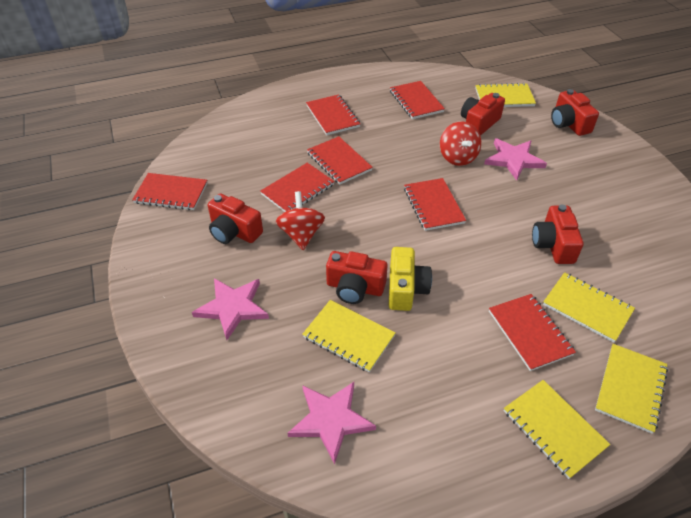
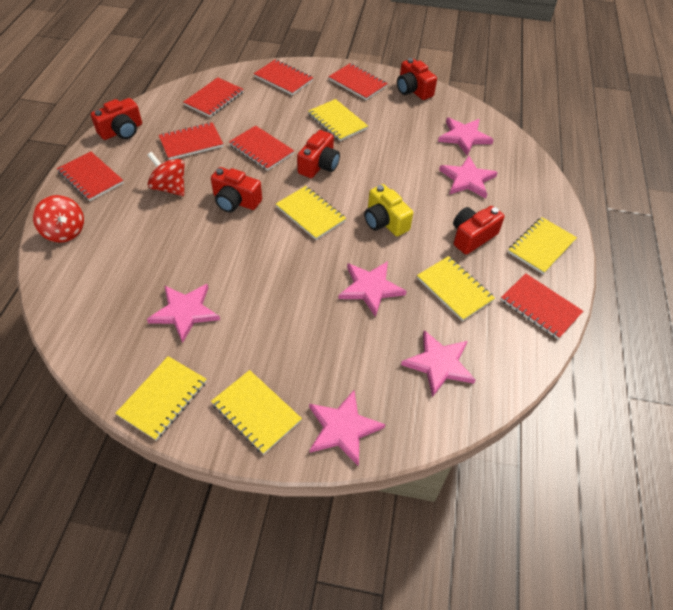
pink star: 3 -> 6
yellow notebook: 5 -> 6

